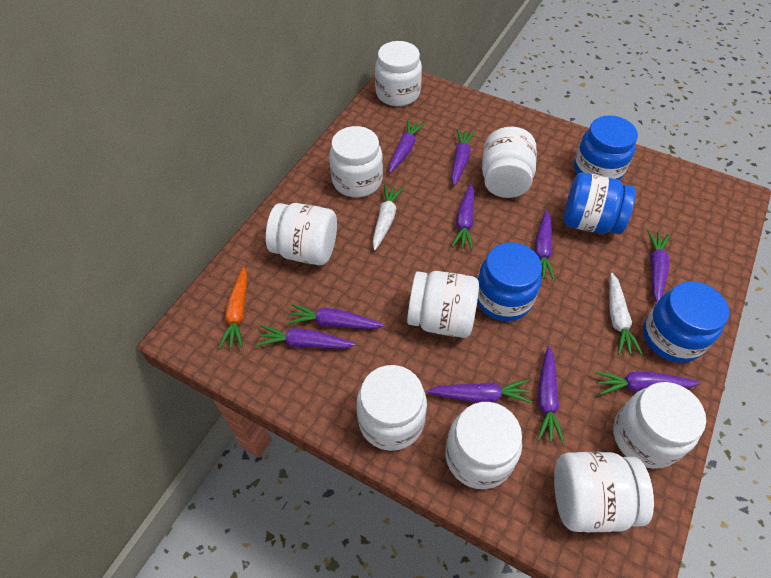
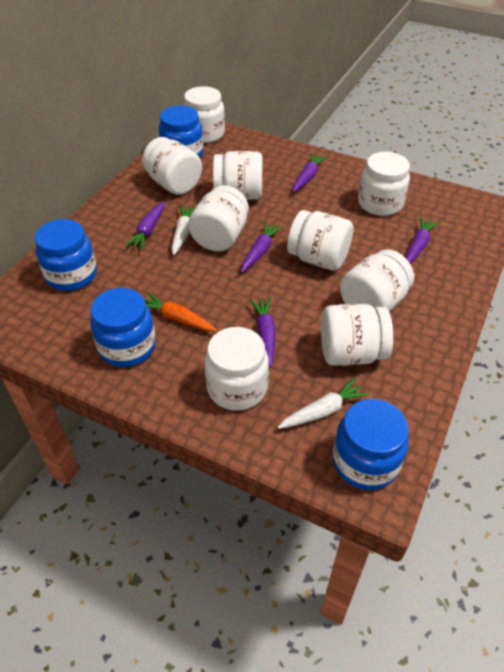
purple carrot: 10 -> 5

